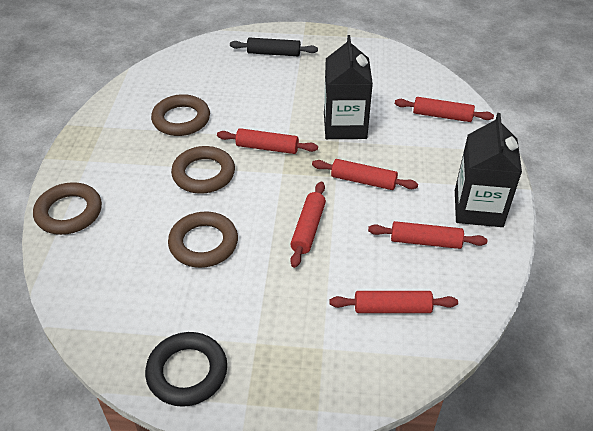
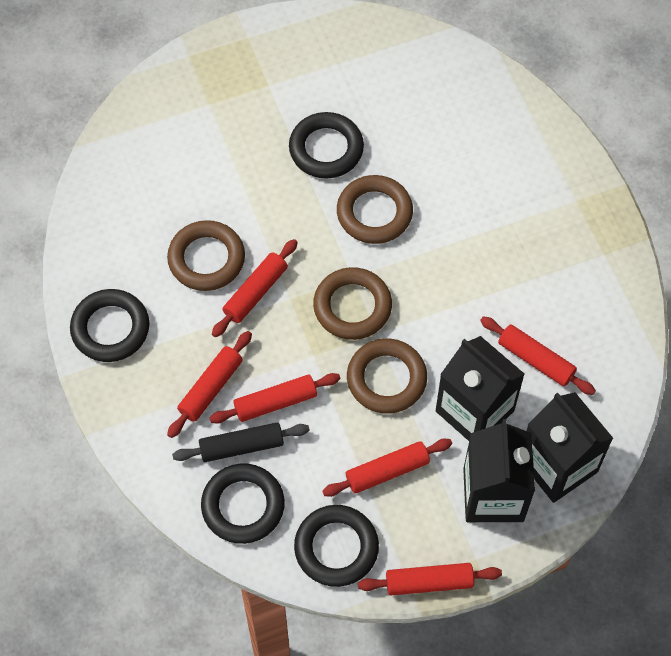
black carton: 2 -> 3
black ring: 1 -> 4

